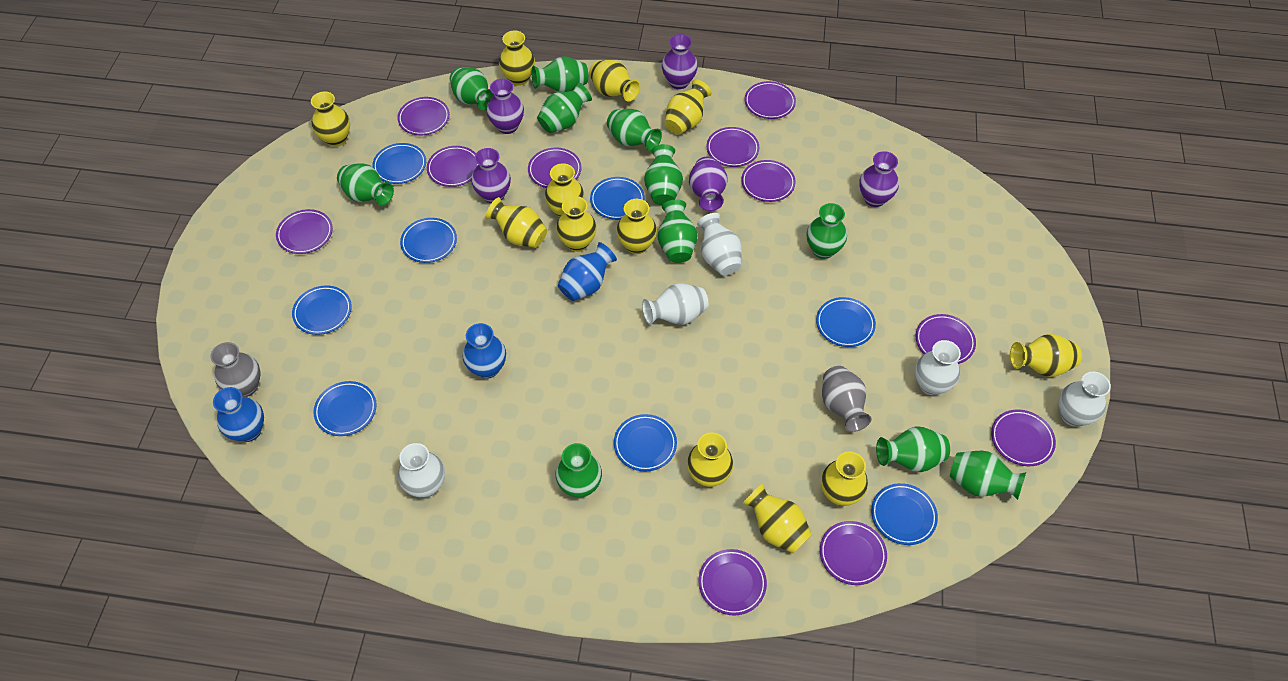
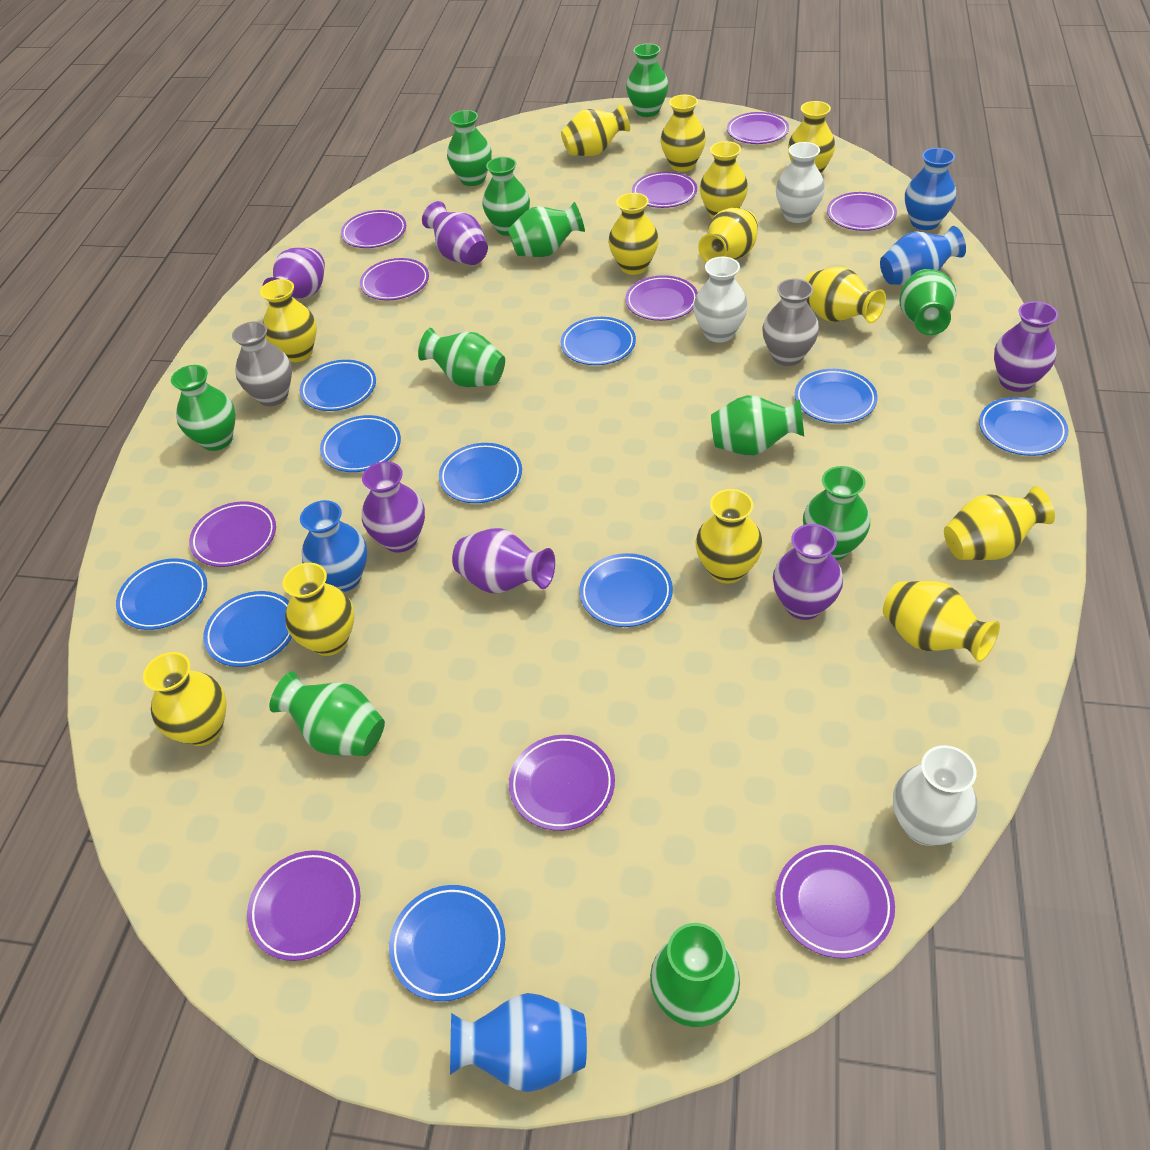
blue plate: 8 -> 10
blue vase: 3 -> 4
purple plate: 11 -> 10
purple vase: 5 -> 6
white vase: 5 -> 3
yellow vase: 12 -> 13

